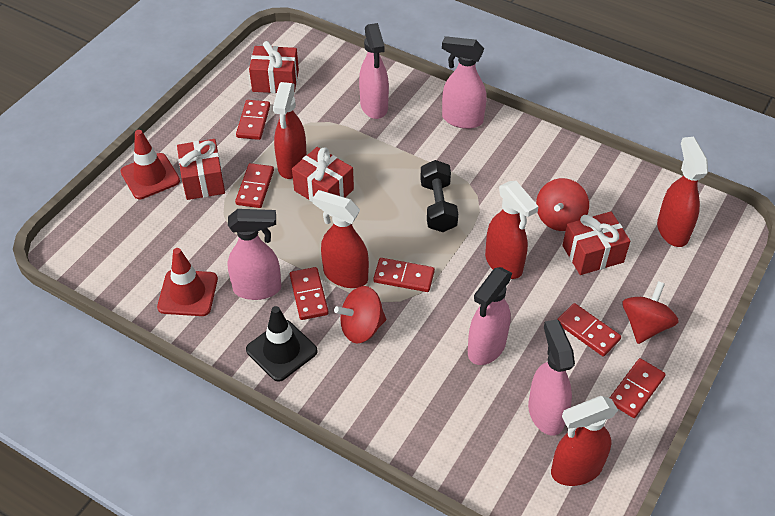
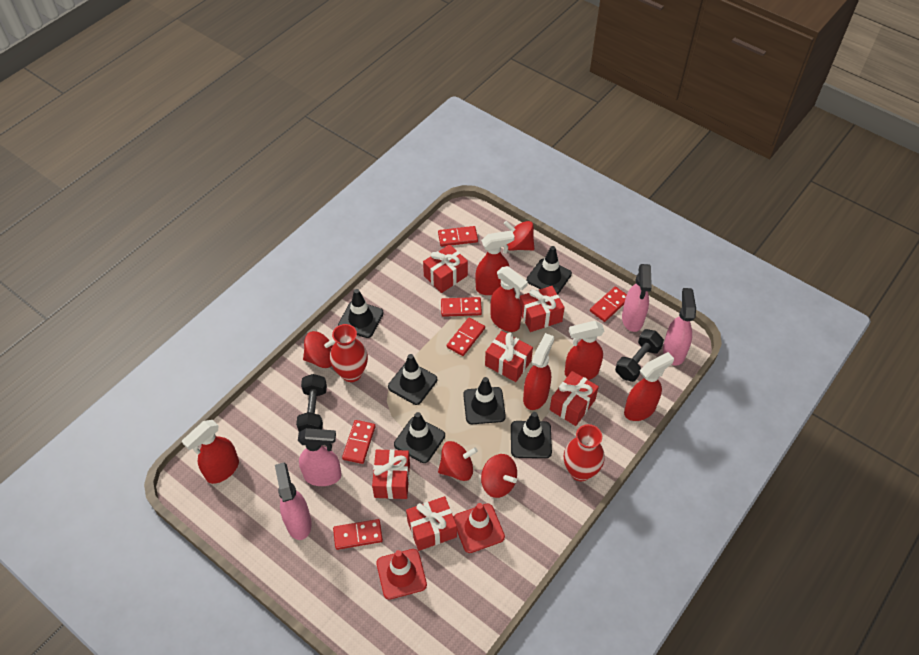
black dumbbell: 1 -> 2
black traffic cone: 1 -> 6
pink spray bottle: 5 -> 4
red gift: 4 -> 6
red spinning top: 3 -> 4
red spray bottle: 5 -> 6
red vase: 0 -> 2

